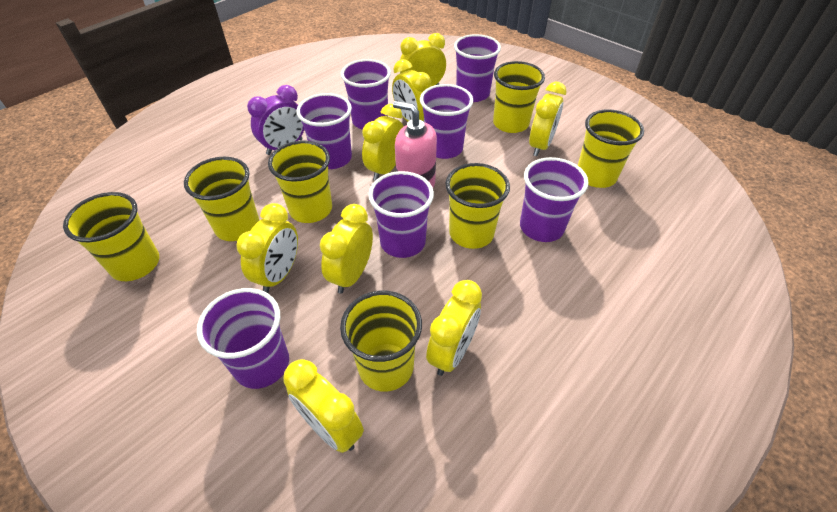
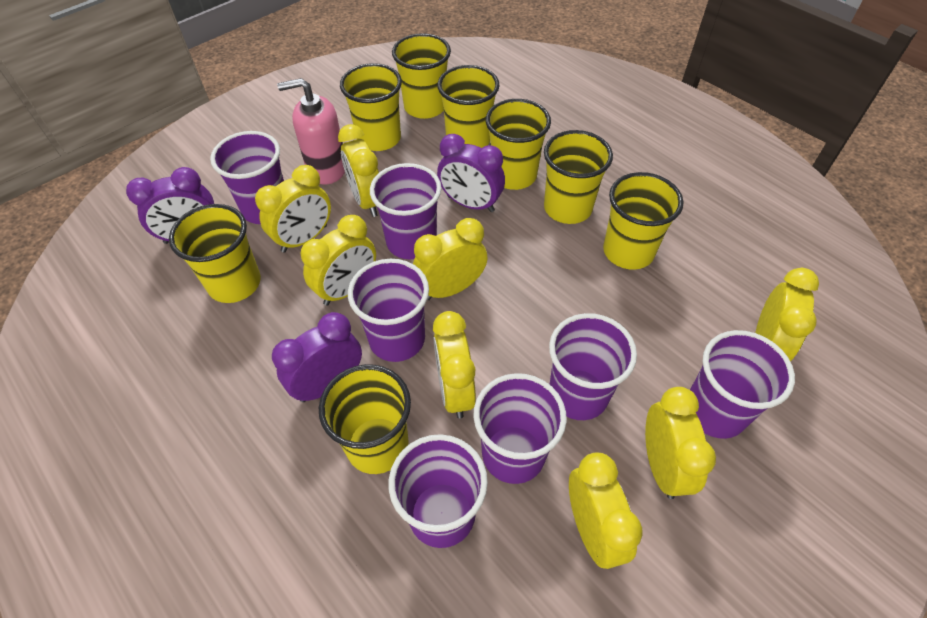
purple clock: 1 -> 3
yellow cup: 7 -> 8

